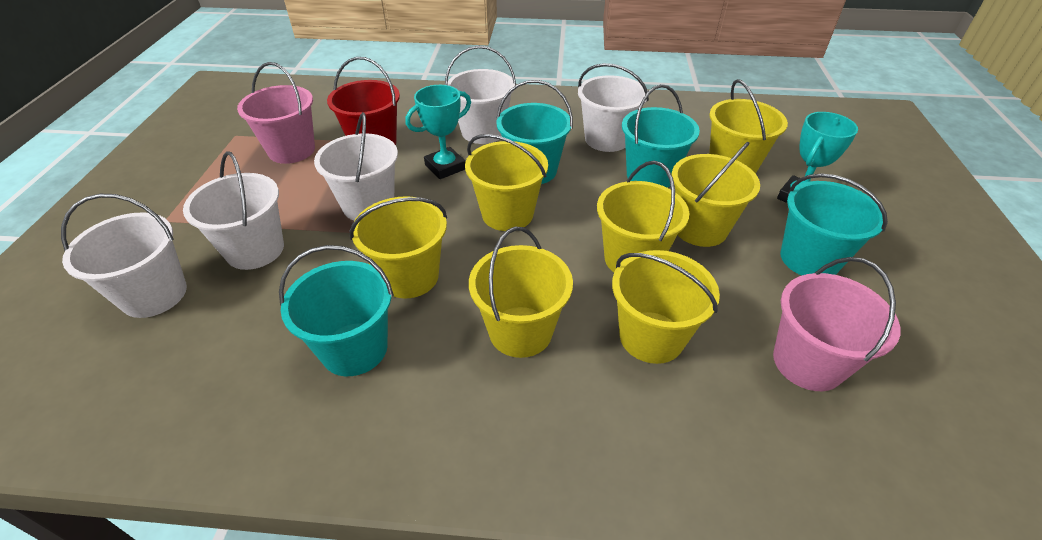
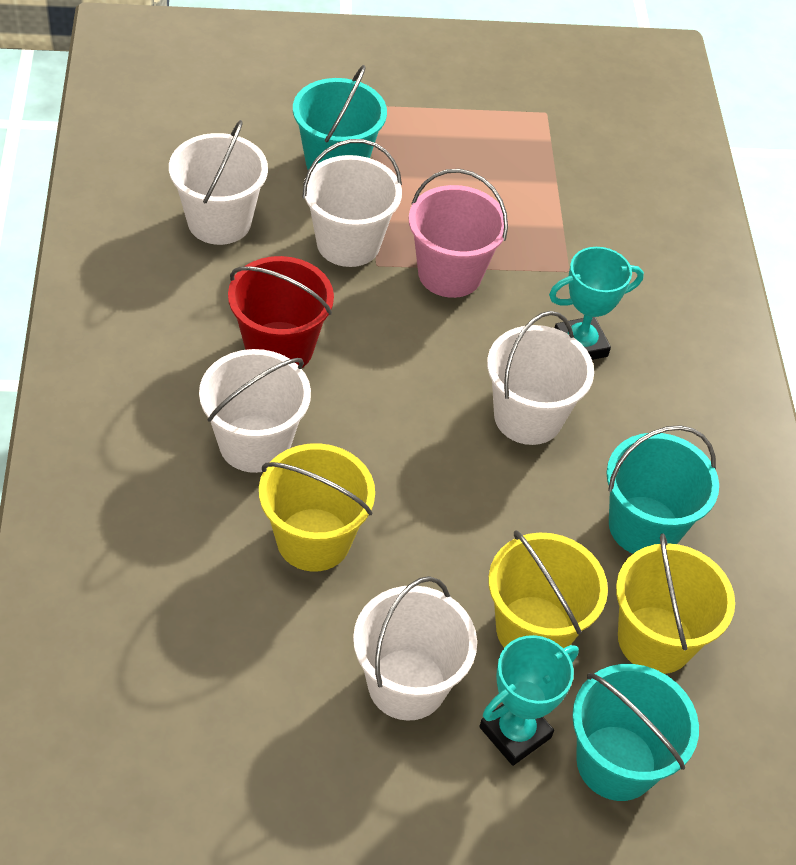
pink bucket: 2 -> 1
turquoise bucket: 4 -> 3
yellow bucket: 7 -> 3

